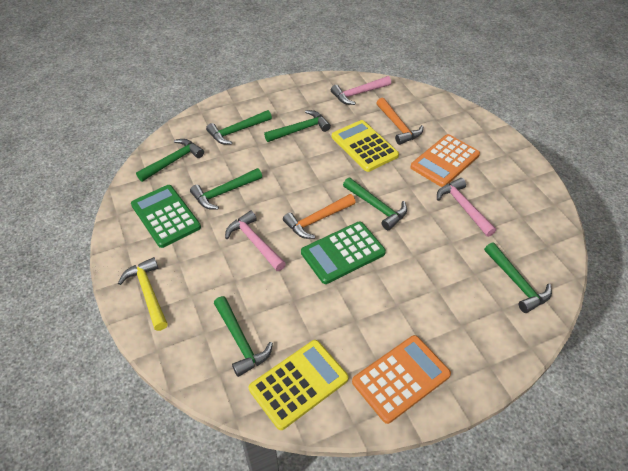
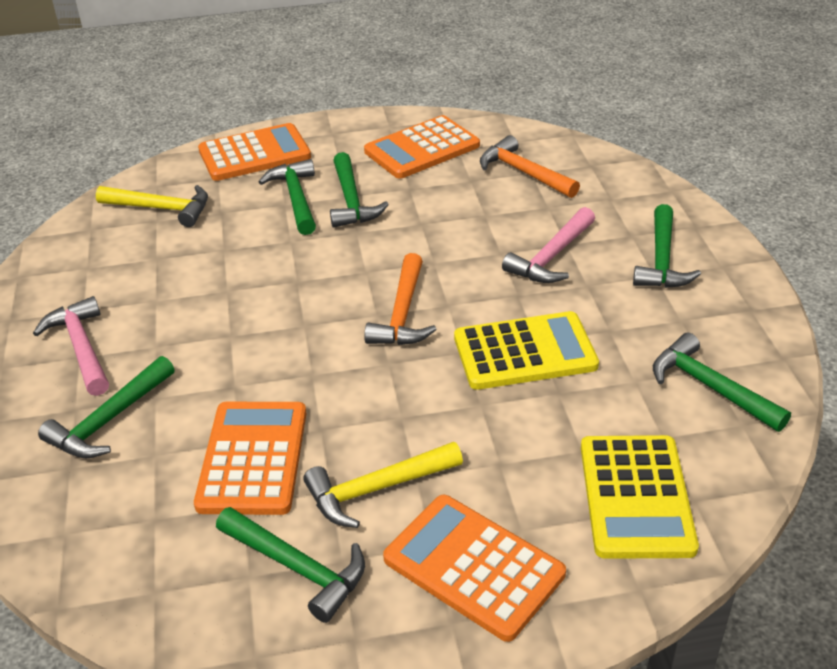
green calculator: 2 -> 0
green hammer: 7 -> 6
orange calculator: 2 -> 4
pink hammer: 3 -> 2
yellow hammer: 1 -> 2

